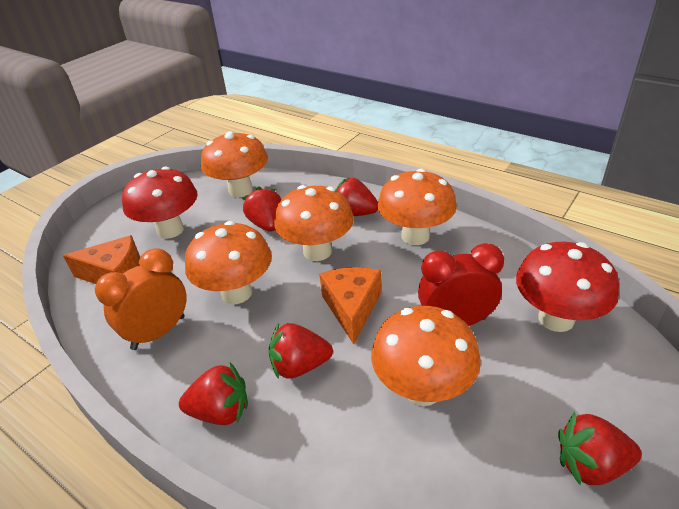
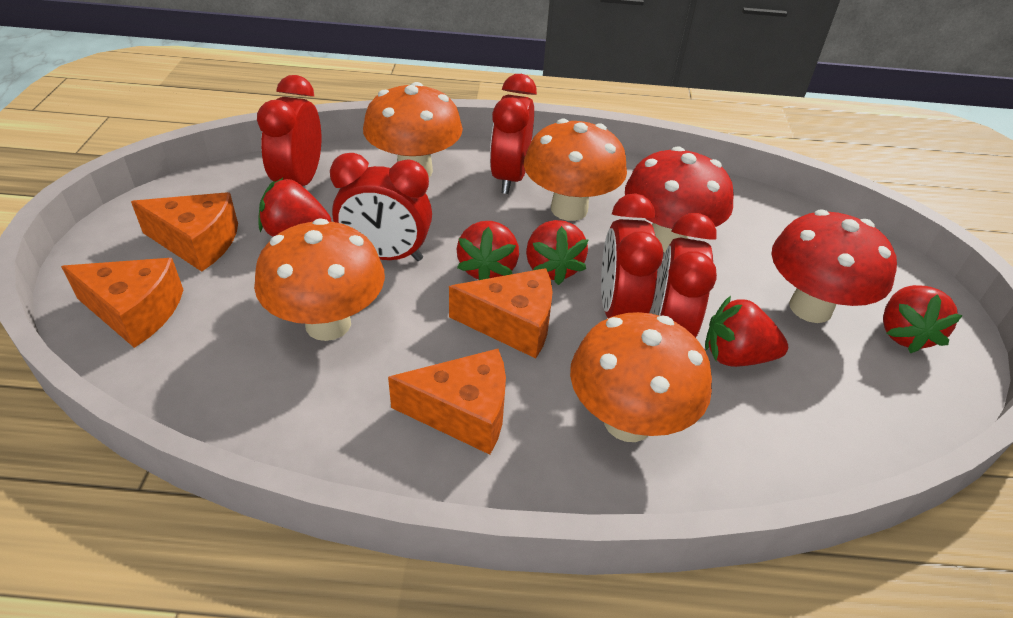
orange cheese: 2 -> 4
orange clock: 1 -> 0
orange mushroom: 5 -> 4
red clock: 1 -> 5

